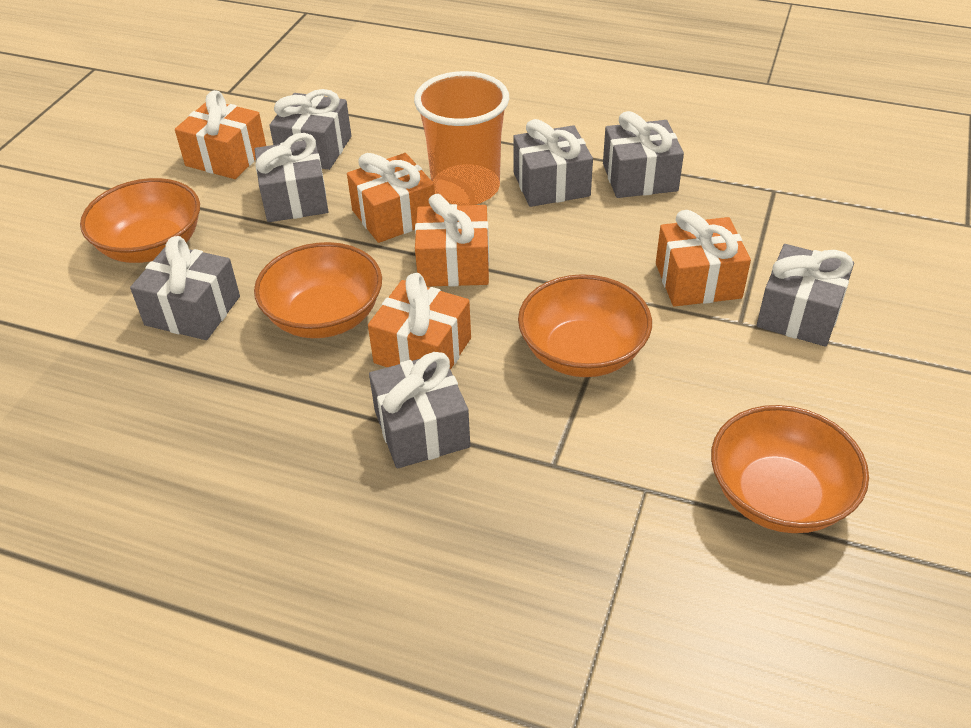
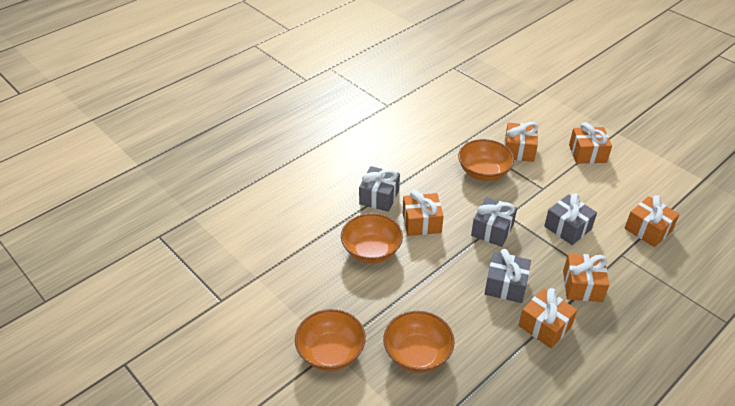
grey gift: 7 -> 4
orange cup: 1 -> 0
orange gift: 5 -> 6

